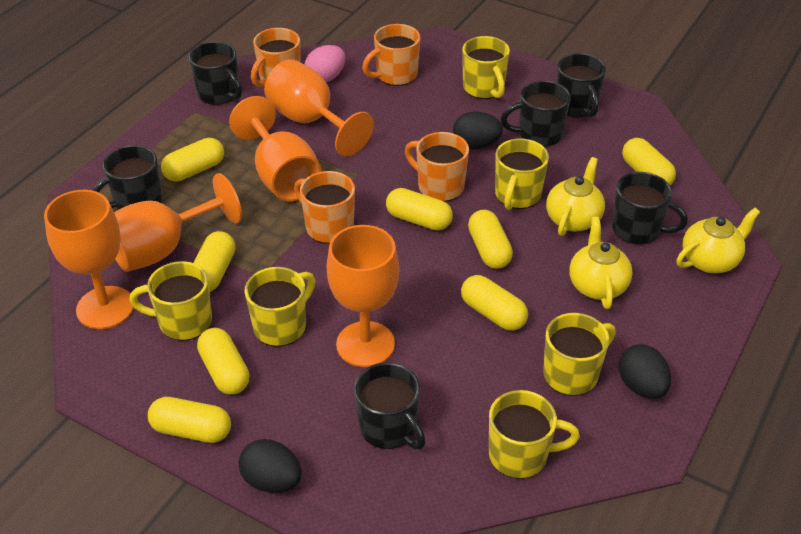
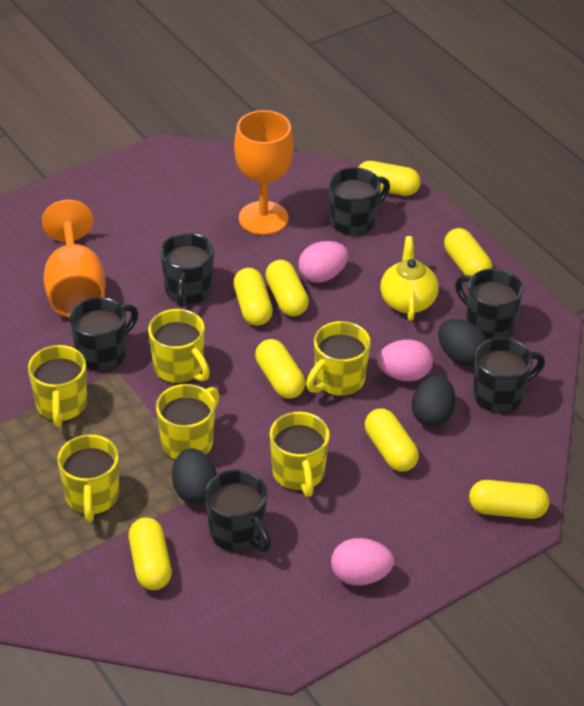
orange goblet: 5 -> 2
orange mug: 4 -> 0
pink egg: 1 -> 3
yellow teapot: 3 -> 1

